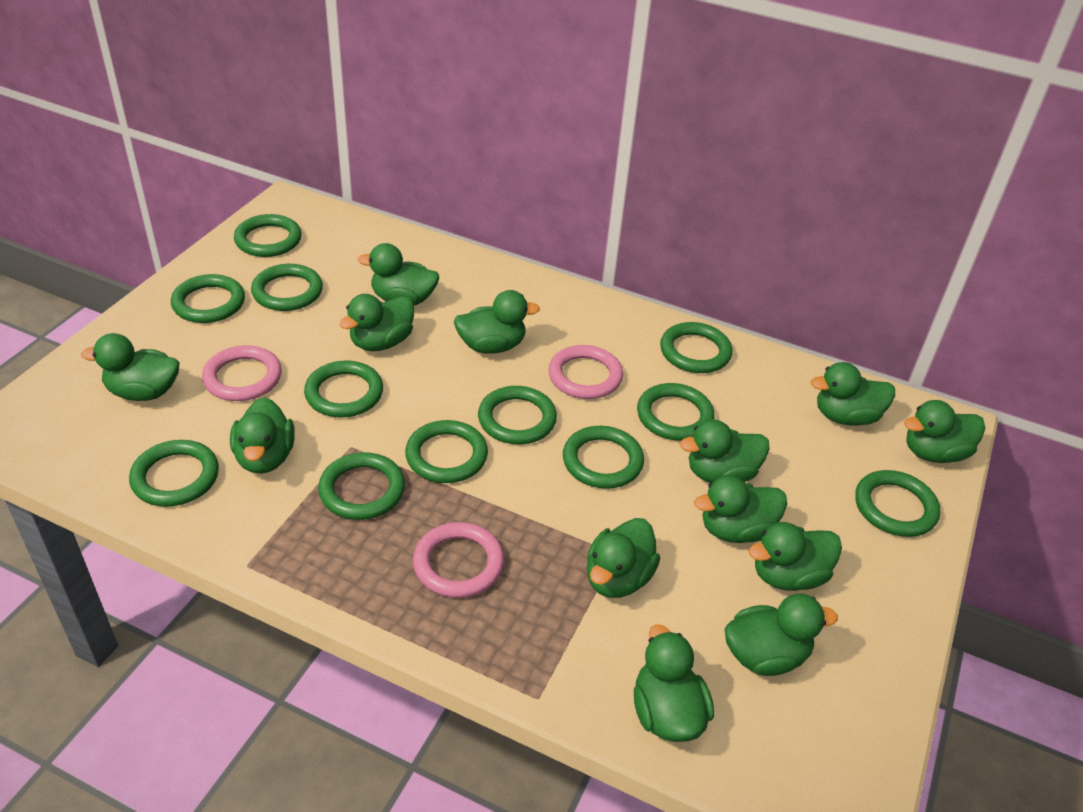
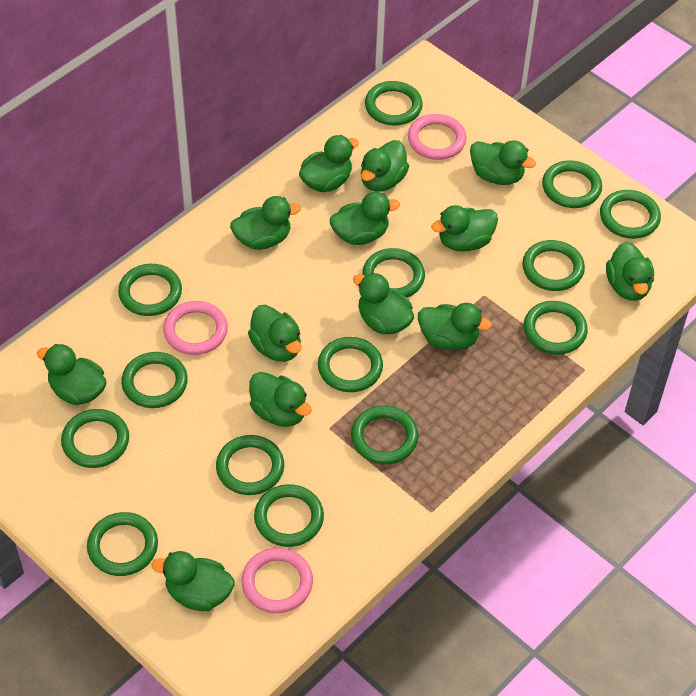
green ring: 12 -> 14

